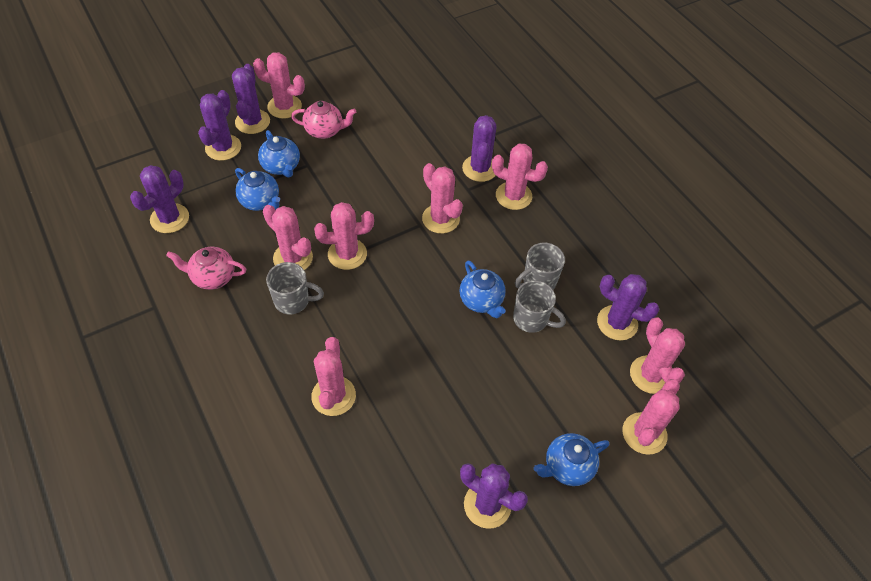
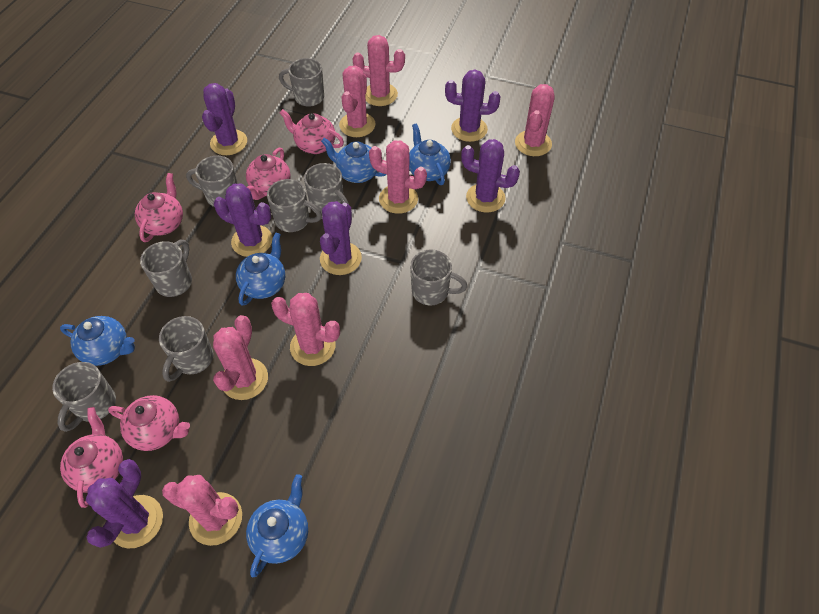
blue teapot: 4 -> 5
grey mug: 3 -> 8
pink cactus: 8 -> 7
pink teapot: 2 -> 5

